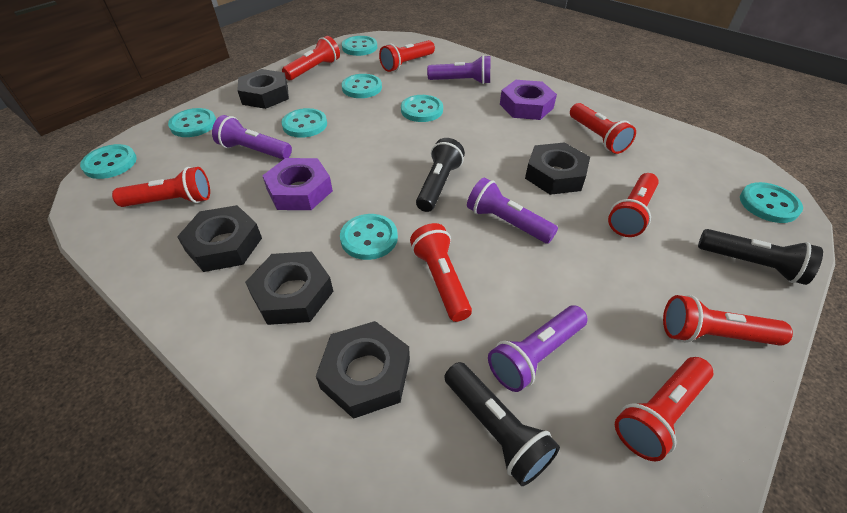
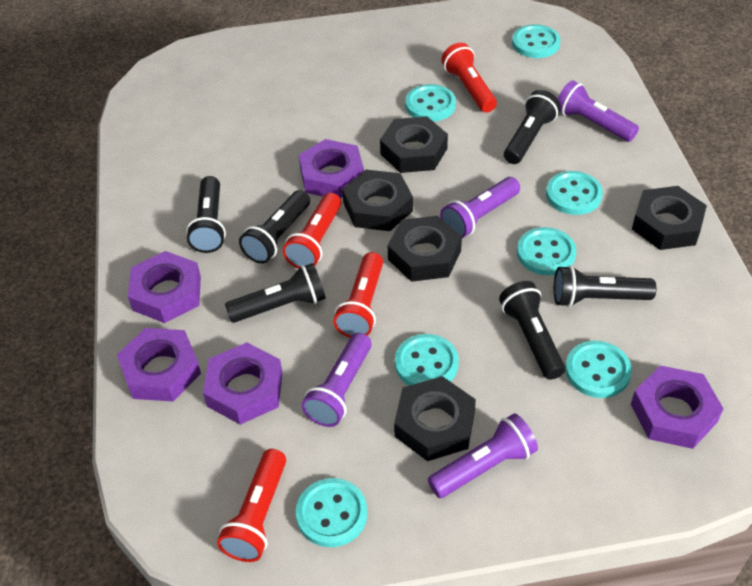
black flashlight: 3 -> 6
purple nut: 2 -> 5
red flashlight: 8 -> 4
turquoise button: 8 -> 7

